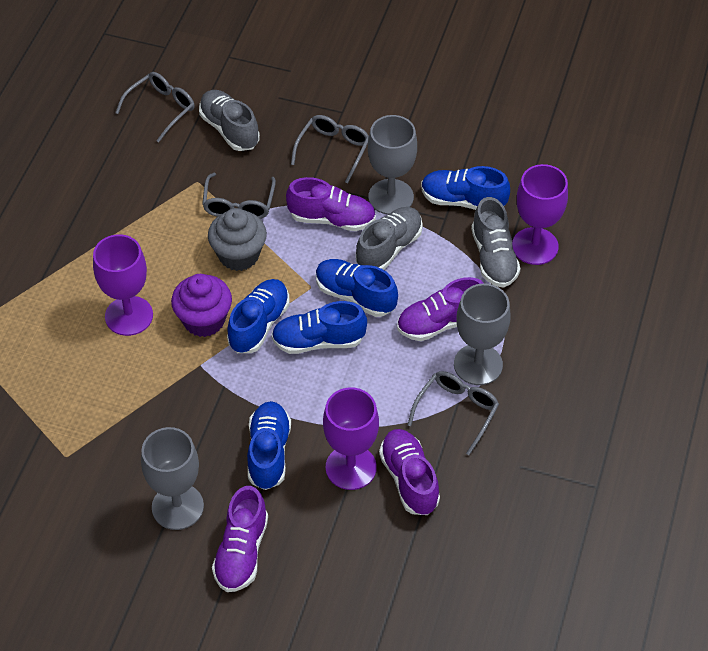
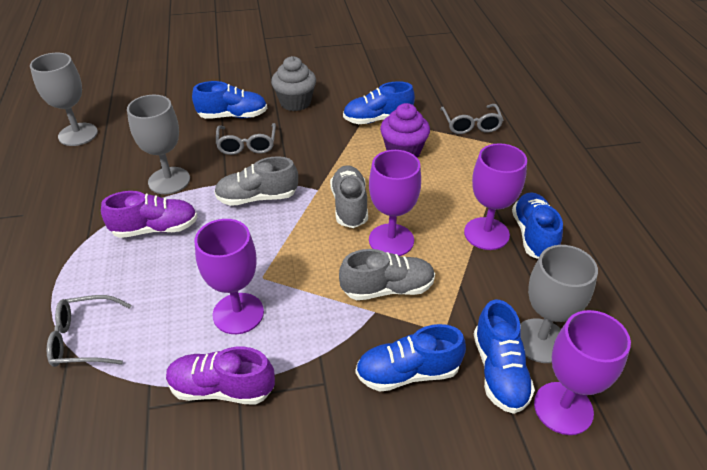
grey glasses: 4 -> 3
purple goblet: 3 -> 4
purple shoe: 4 -> 2

